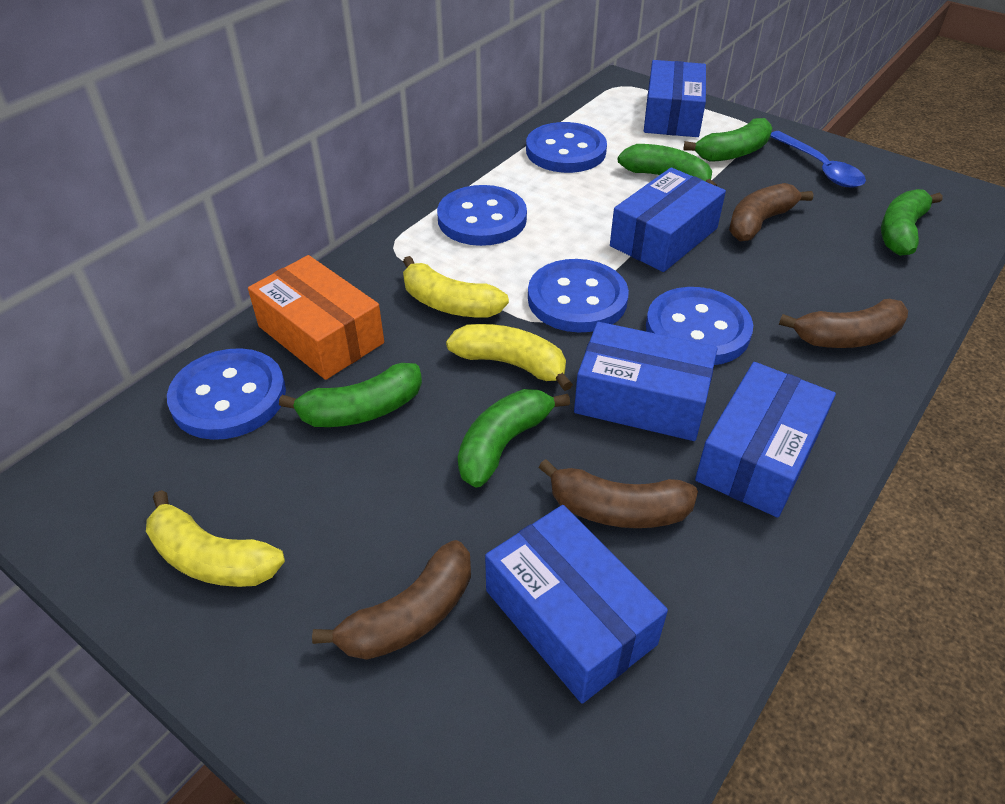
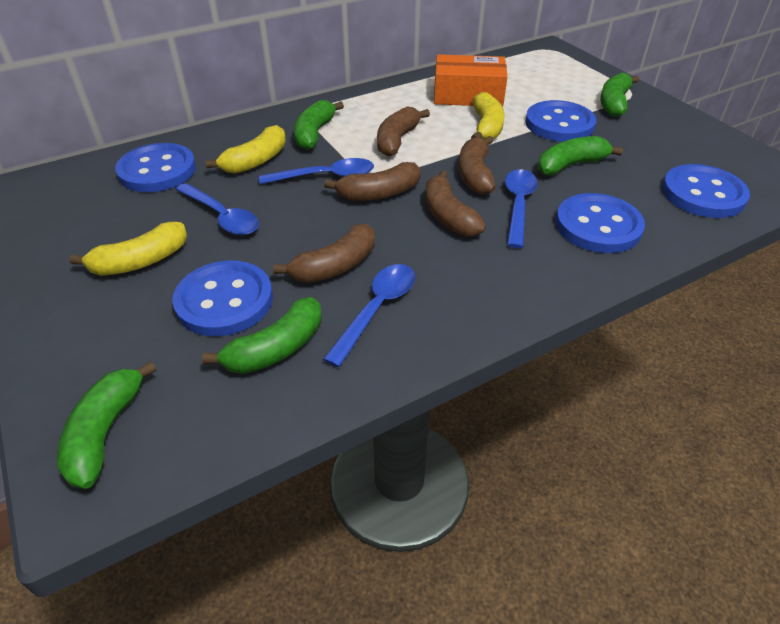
blue box: 5 -> 0
blue spoon: 1 -> 4
brown banana: 4 -> 5

